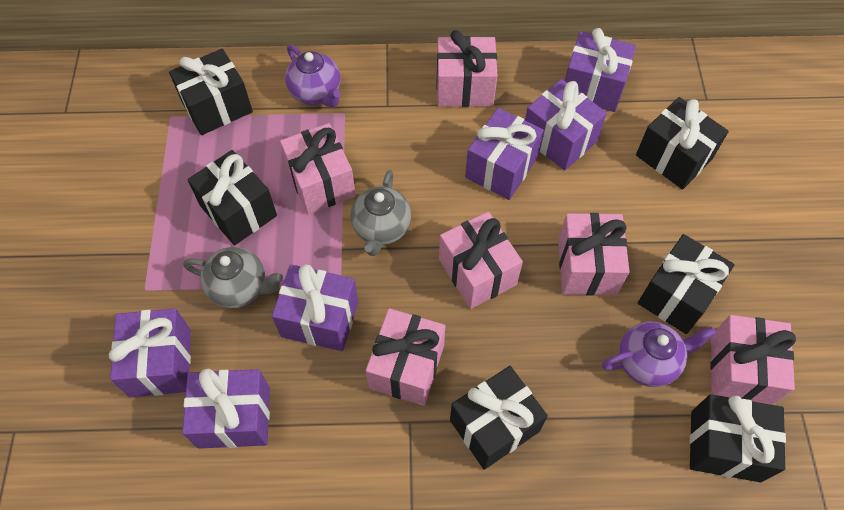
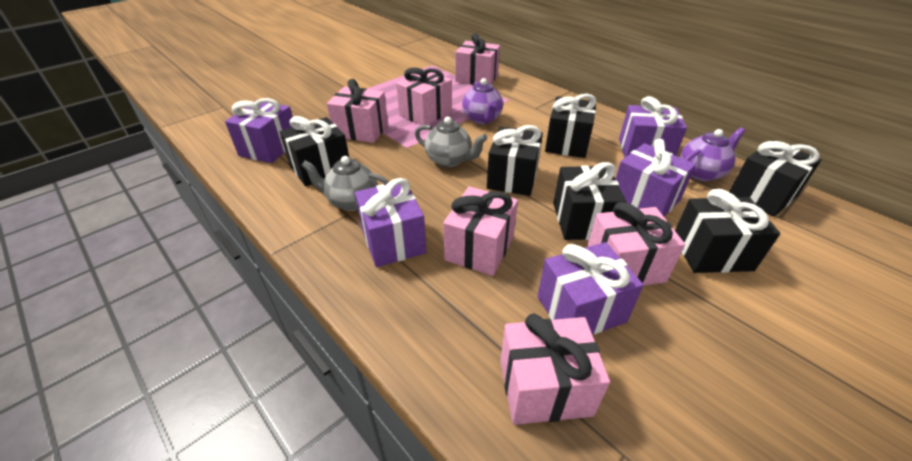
purple gift: 6 -> 5

